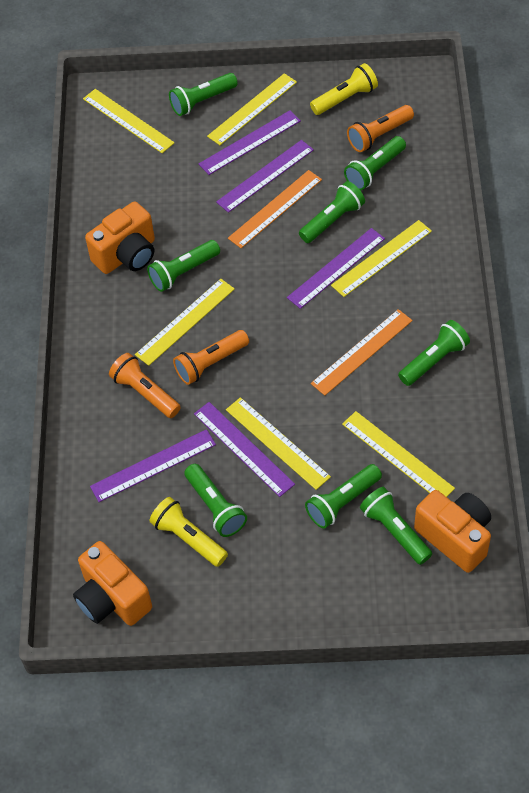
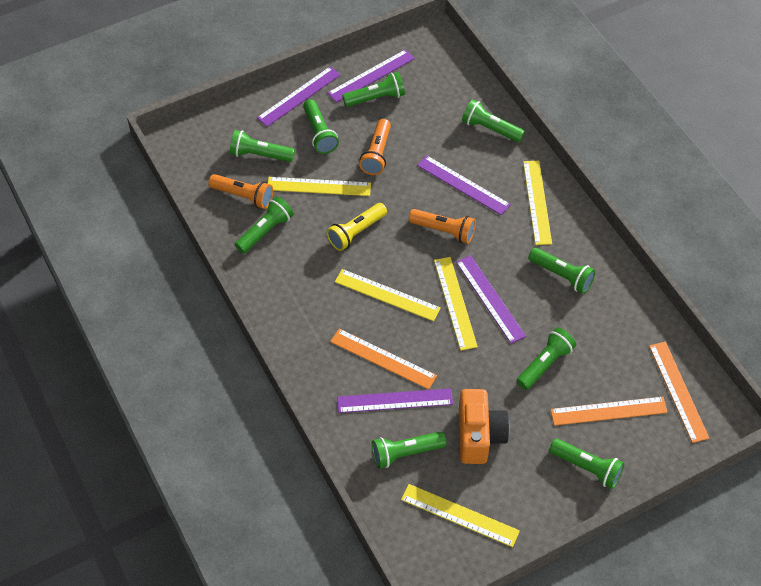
green flashlight: 8 -> 9
orange camera: 3 -> 1
orange ruler: 2 -> 3
yellow flashlight: 2 -> 1
yellow ruler: 6 -> 5

